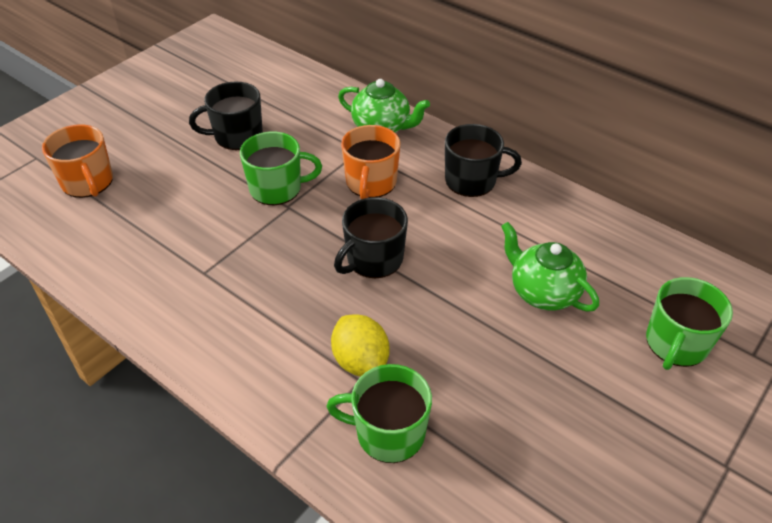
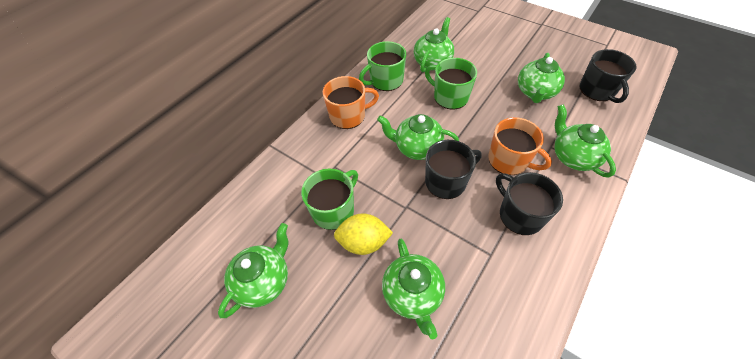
green teapot: 2 -> 6

